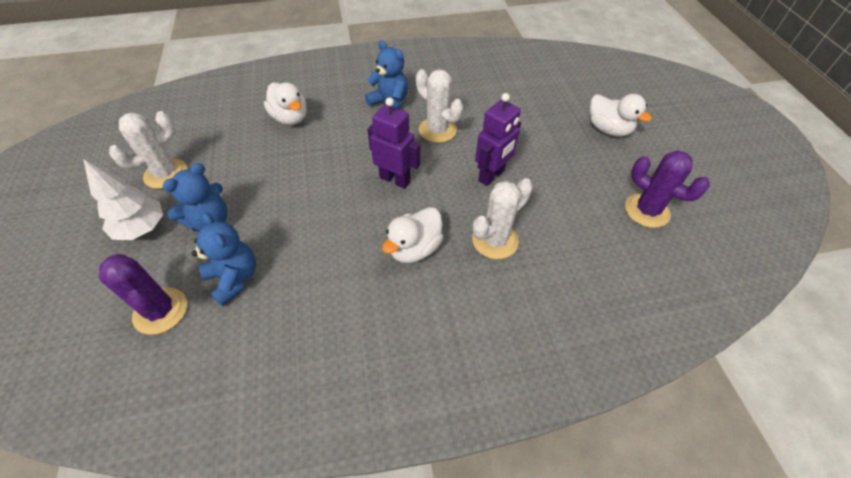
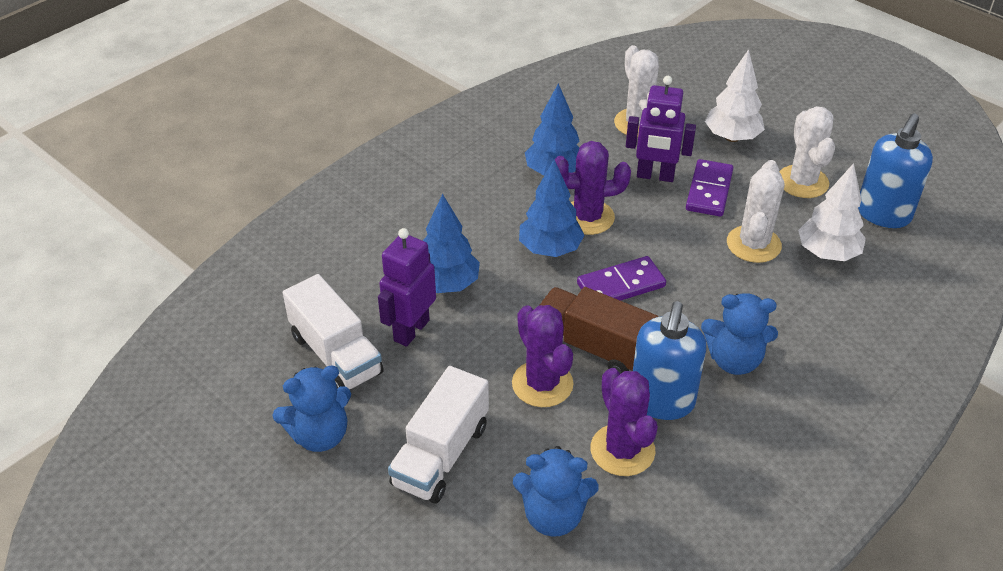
blue soap dispenser: 0 -> 2
blue tree: 0 -> 3
brown truck: 0 -> 1
purple cactus: 2 -> 3
purple domino: 0 -> 2
white duck: 3 -> 0
white tree: 1 -> 2
white truck: 0 -> 2

